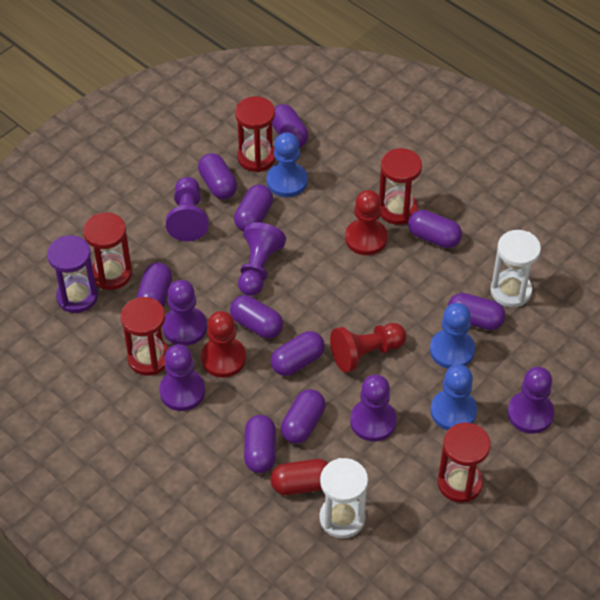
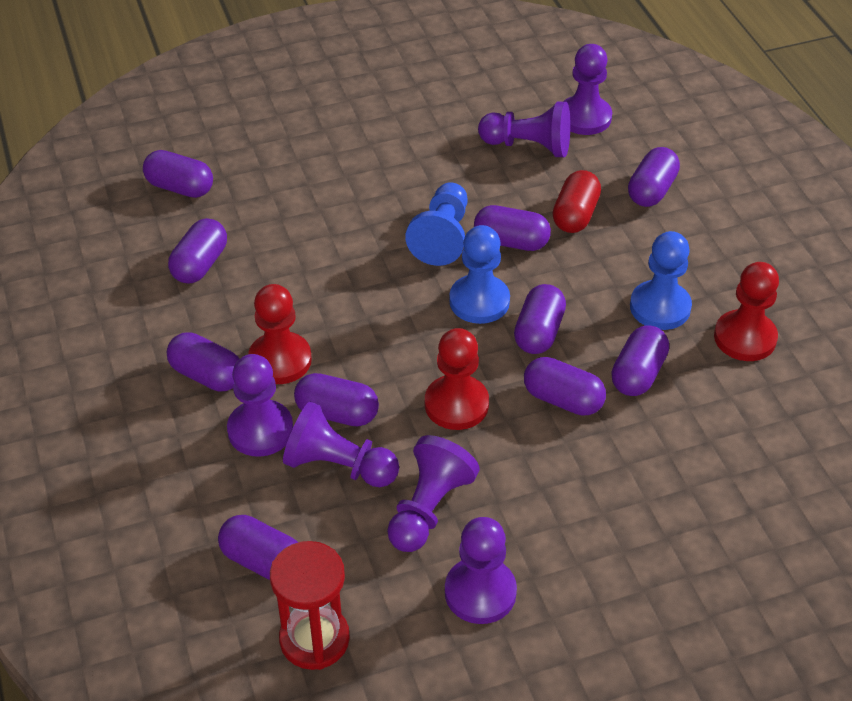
purple hourglass: 1 -> 0
red hourglass: 5 -> 1
white hourglass: 2 -> 0

